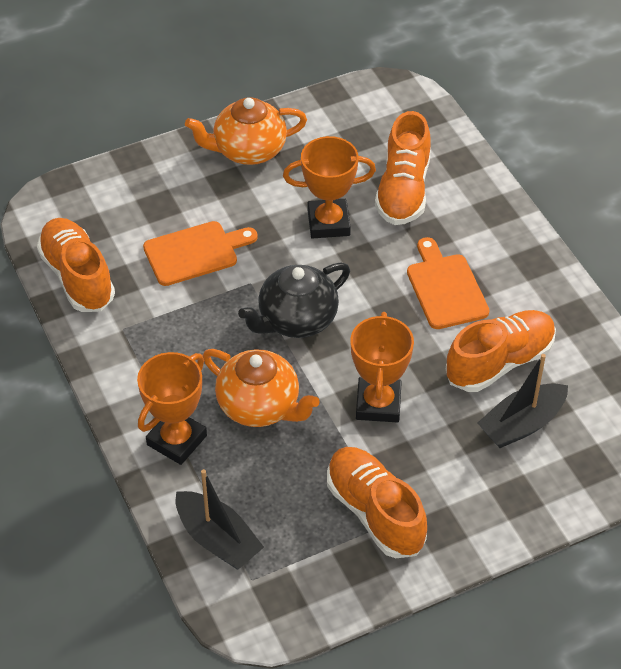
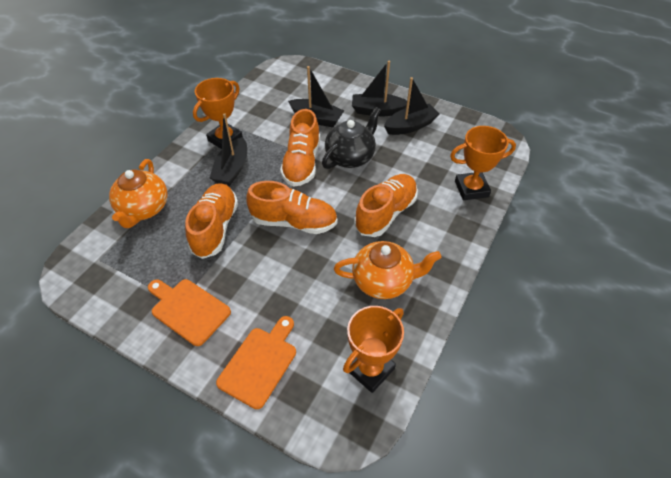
black boat: 2 -> 4

